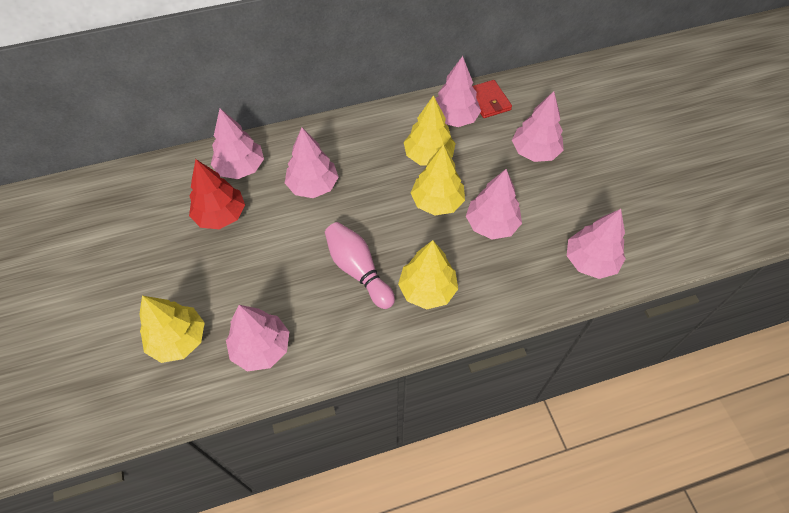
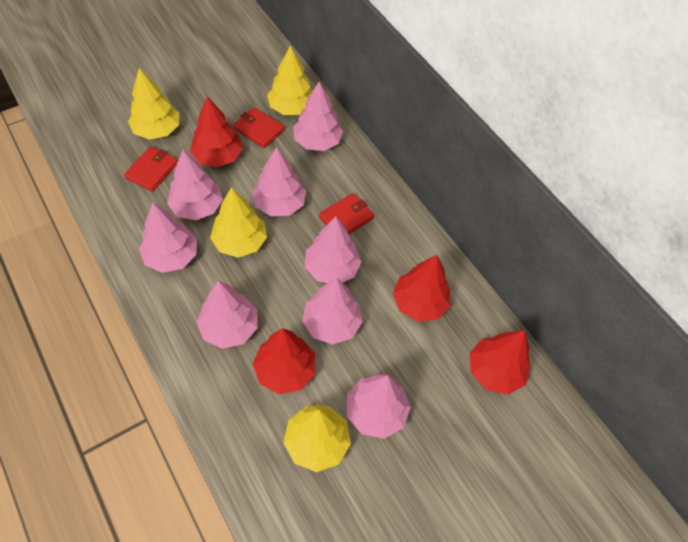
pink bowling pin: 1 -> 0
pink tree: 7 -> 8
red tree: 1 -> 4
red wallet: 1 -> 3

